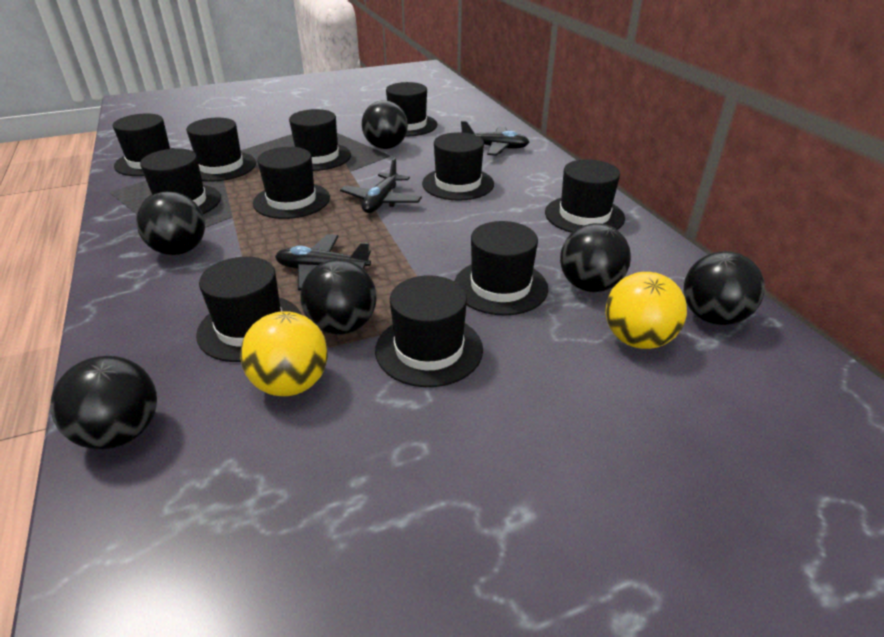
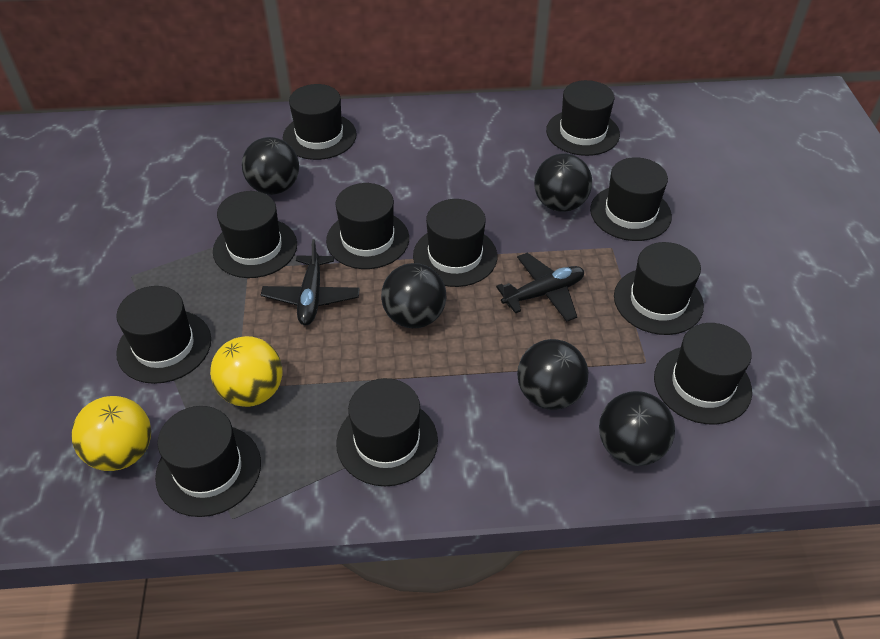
black ball: 6 -> 5
black plane: 3 -> 2

